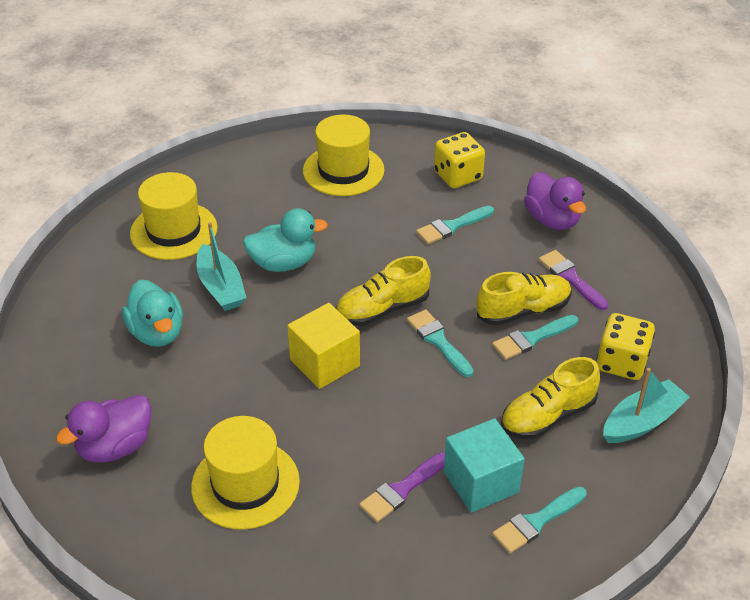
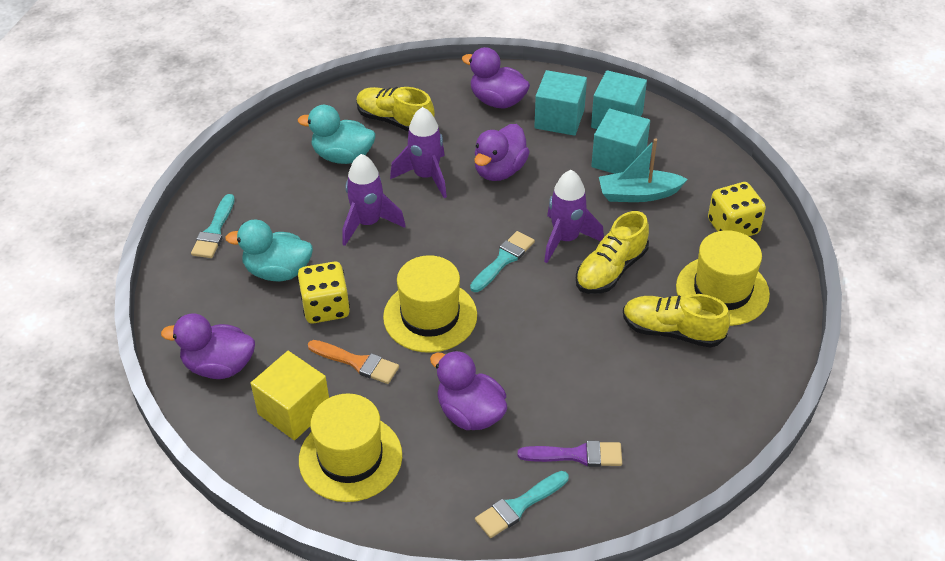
orange brush: 0 -> 1
purple brush: 2 -> 1
purple duck: 2 -> 4
purple rocket: 0 -> 3
turquoise boat: 2 -> 1
turquoise brush: 4 -> 3
turquoise cube: 1 -> 3

